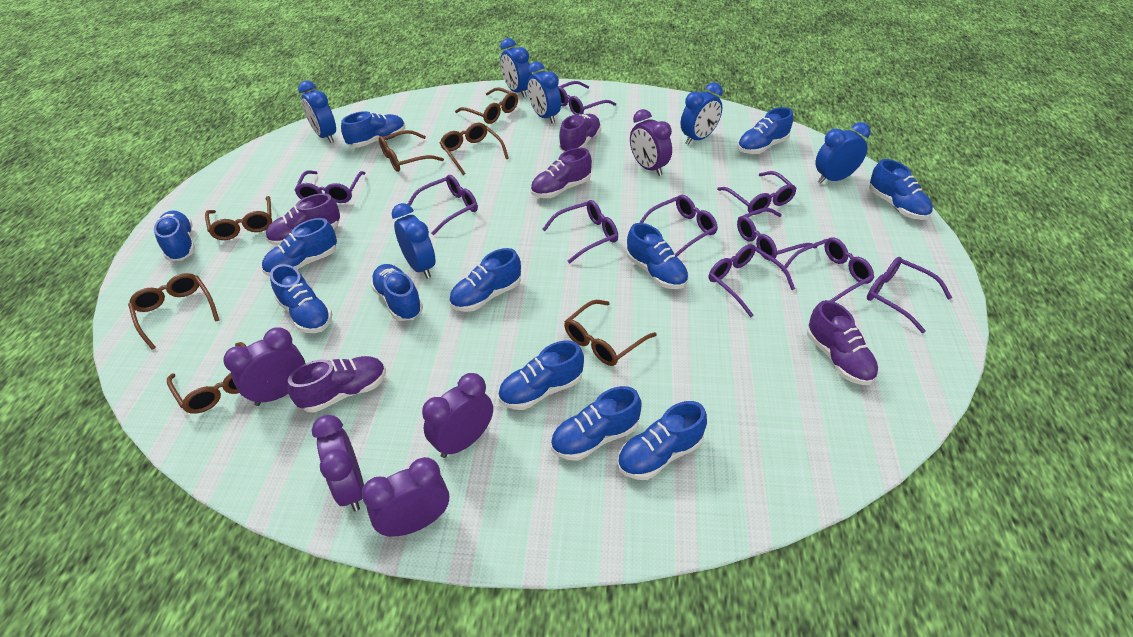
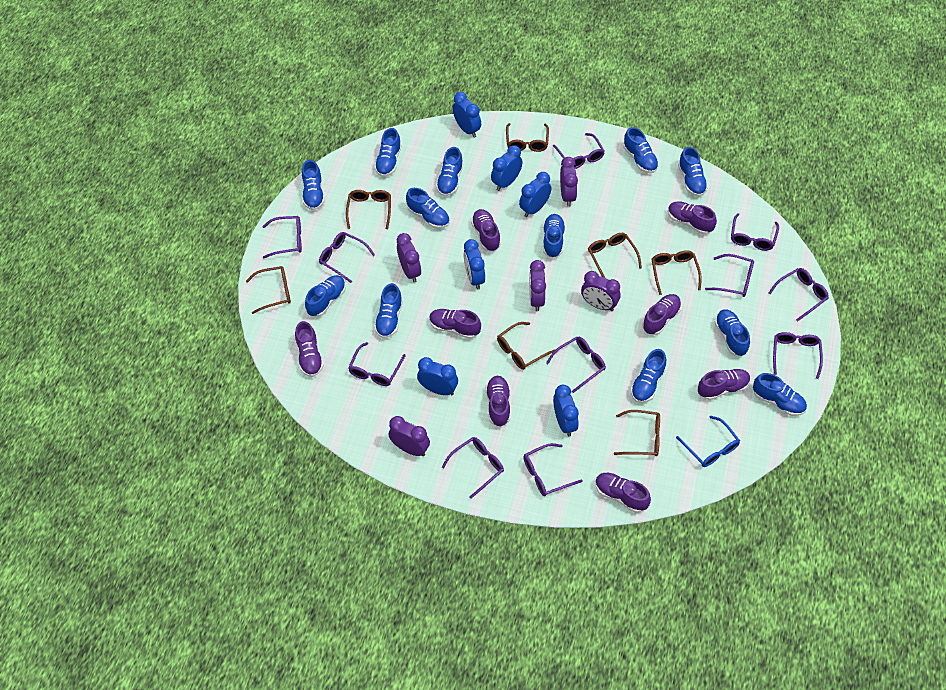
blue glasses: 0 -> 1
purple glasses: 10 -> 11
purple shoe: 5 -> 8

